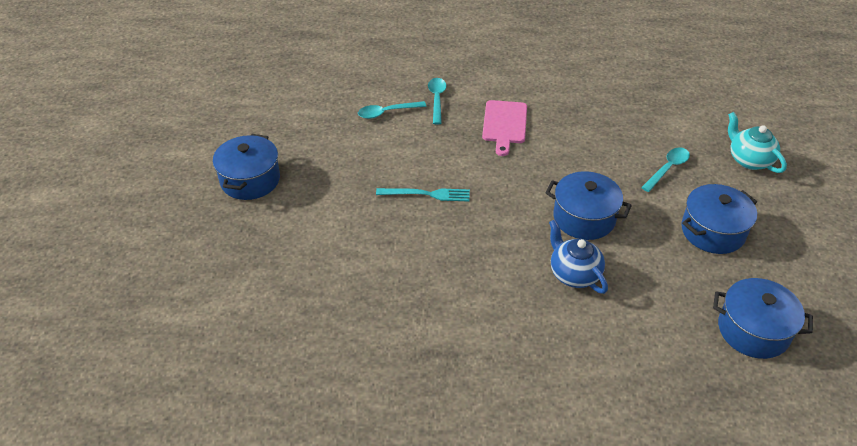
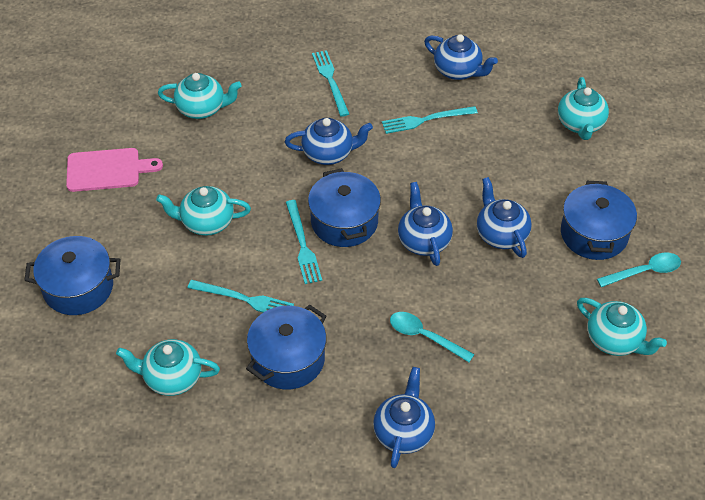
blue teapot: 1 -> 5
turquoise fork: 1 -> 4
turquoise spoon: 3 -> 2
turquoise teapot: 1 -> 5

